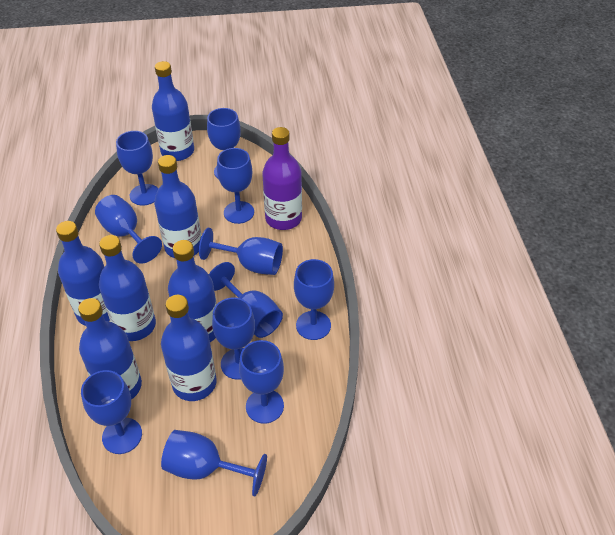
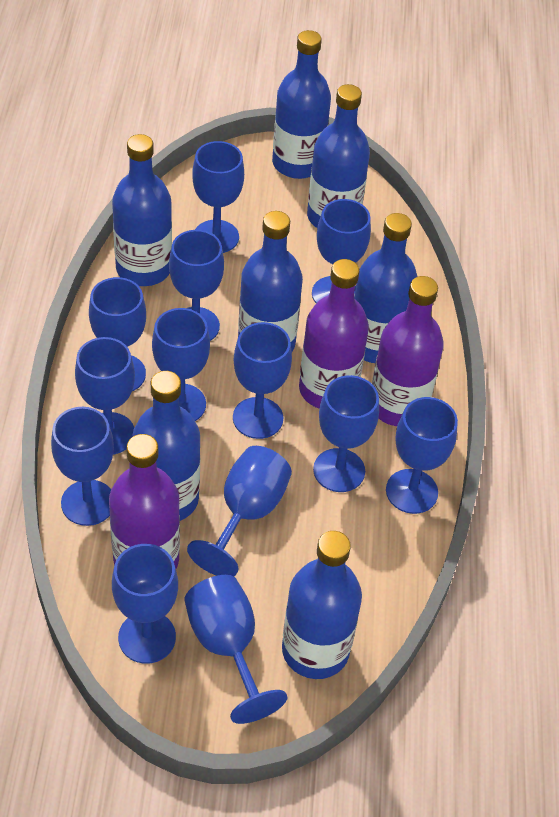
blue goblet: 11 -> 13
purple bottle: 1 -> 3

